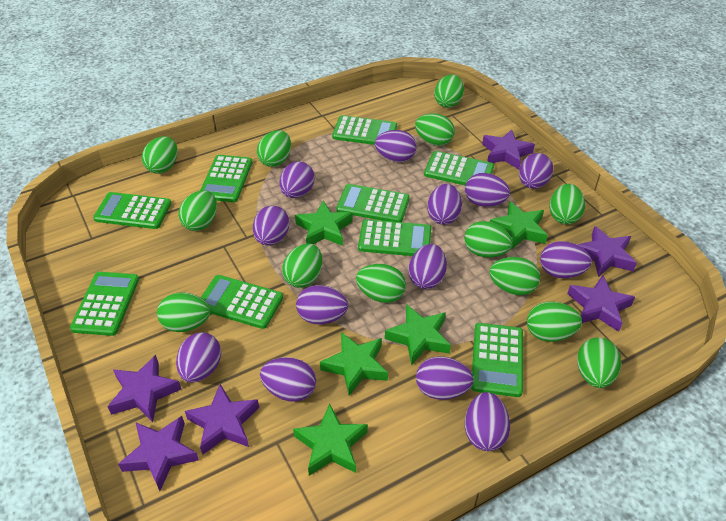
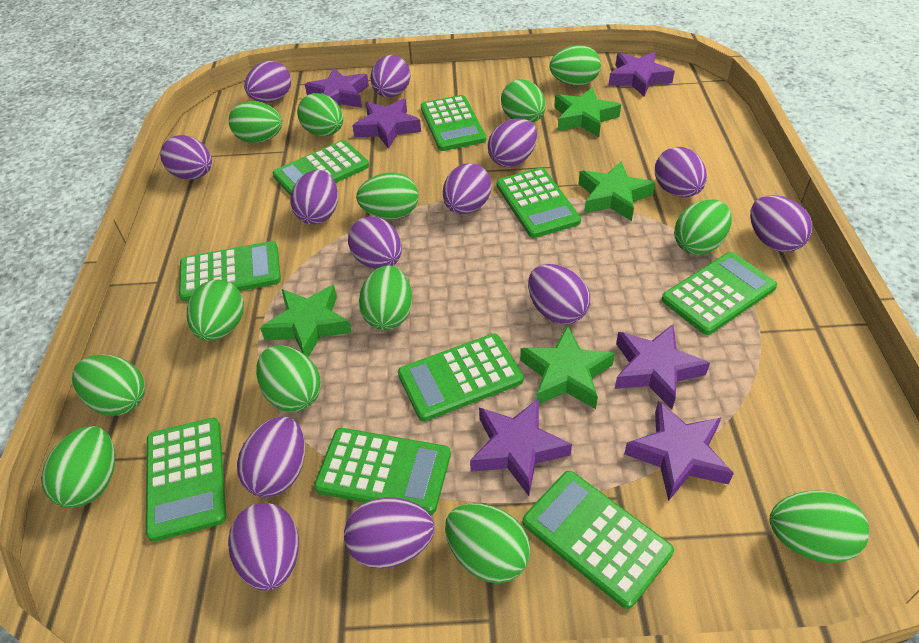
green star: 5 -> 4

